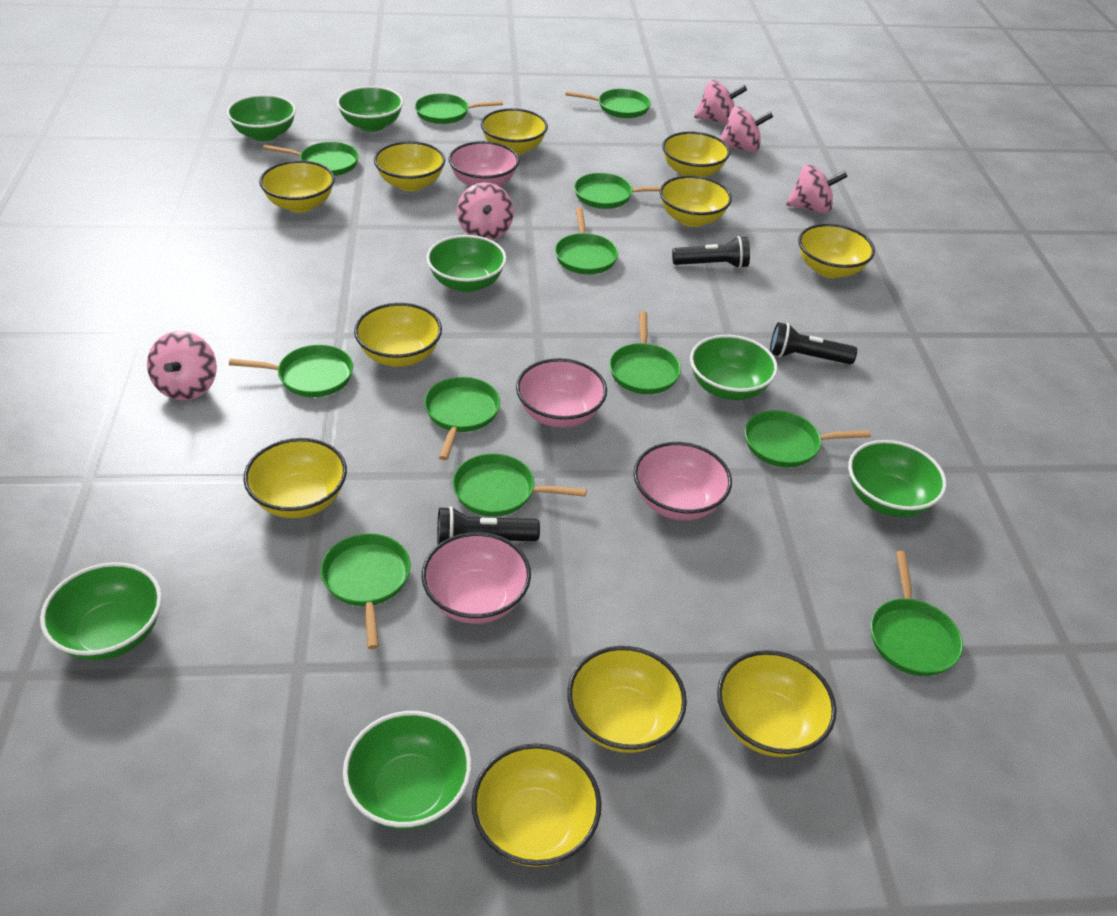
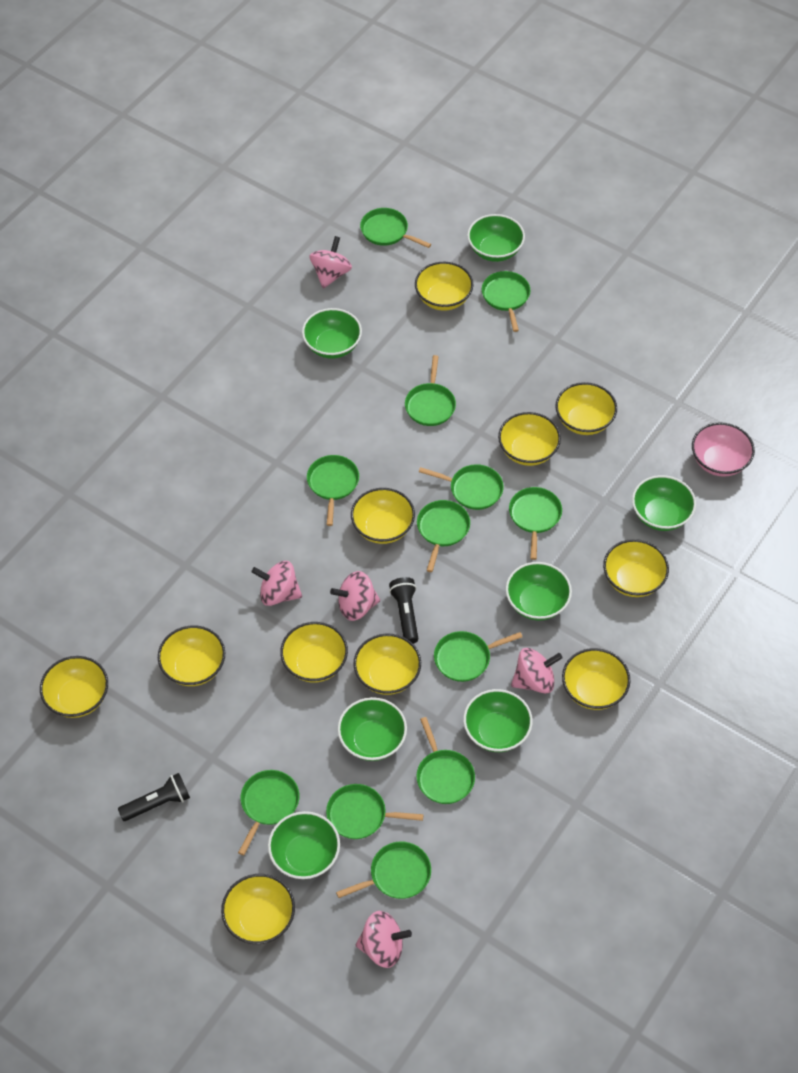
black flashlight: 3 -> 2
pink bowl: 4 -> 1

